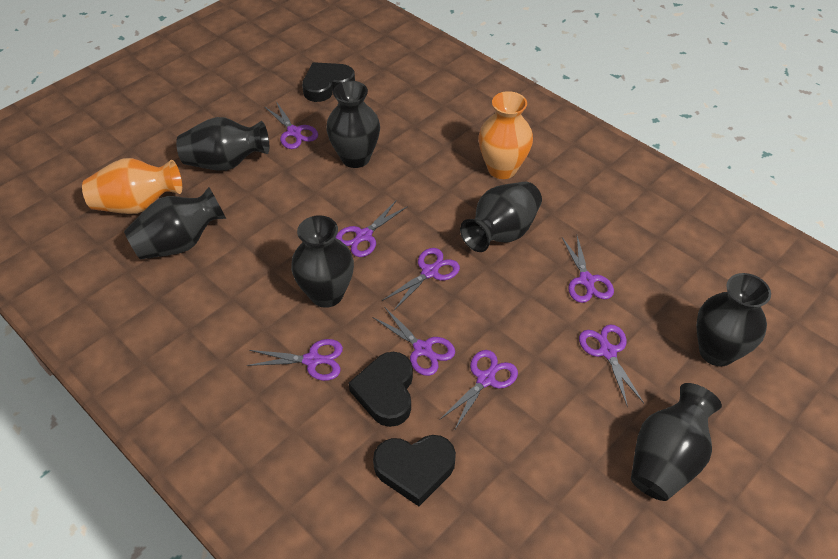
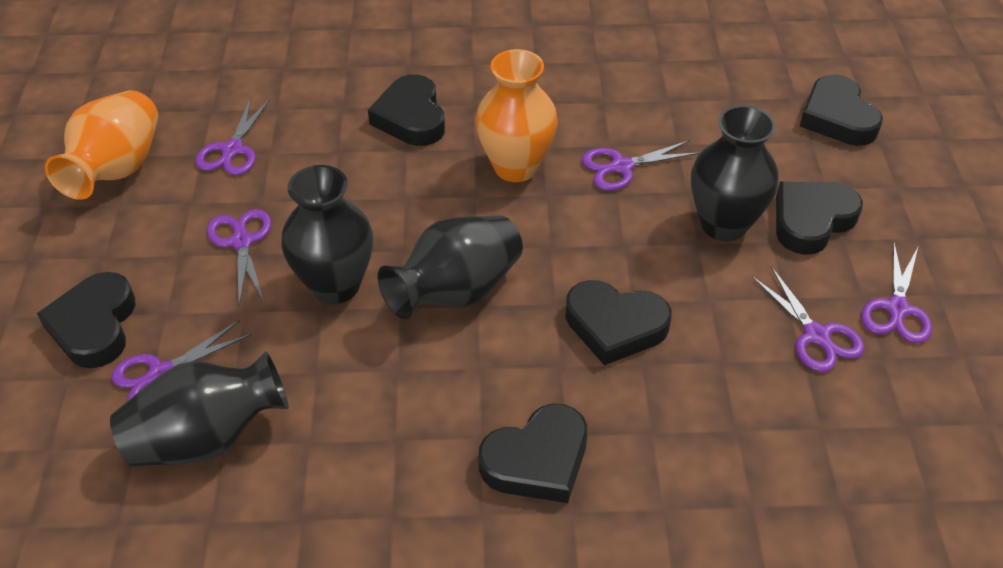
black heart: 3 -> 6
black vase: 7 -> 4
purple scissors: 8 -> 6

